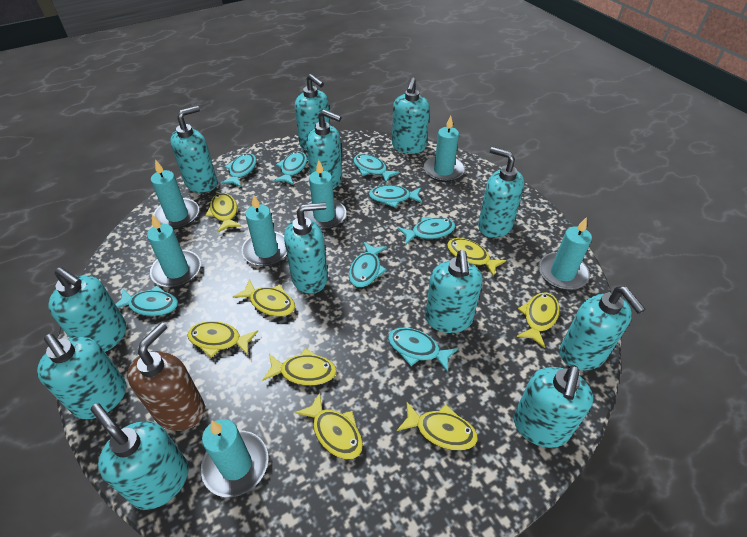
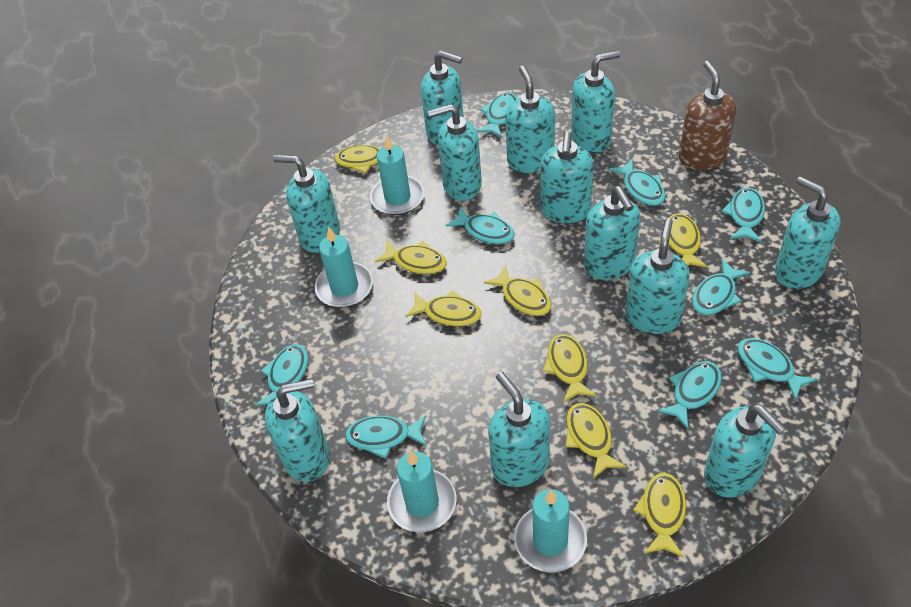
turquoise candle: 7 -> 4
turquoise fish: 8 -> 9

